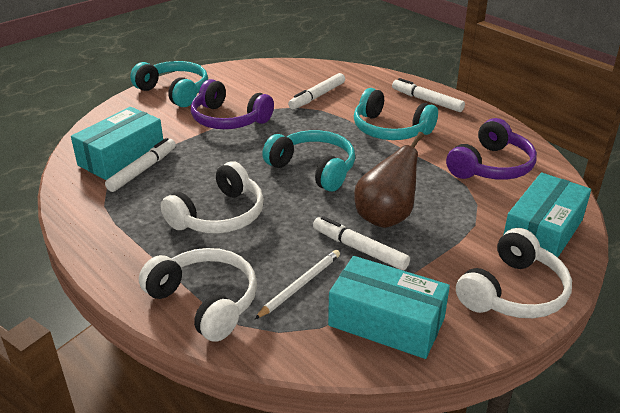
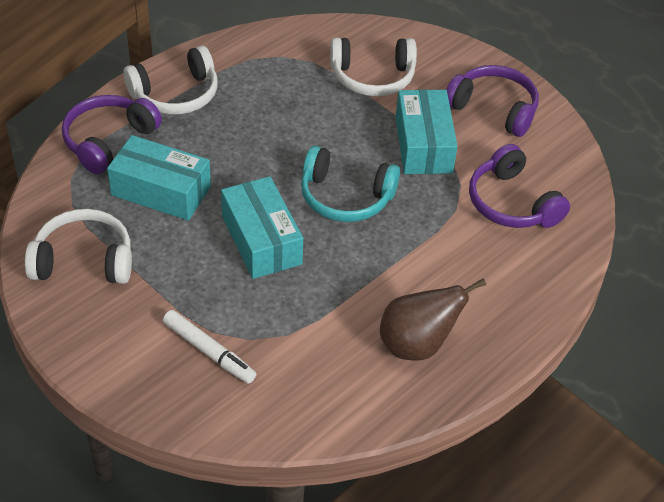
purple headphones: 2 -> 3
turquoise headphones: 3 -> 1
white marker: 4 -> 1
white pencil: 1 -> 0

